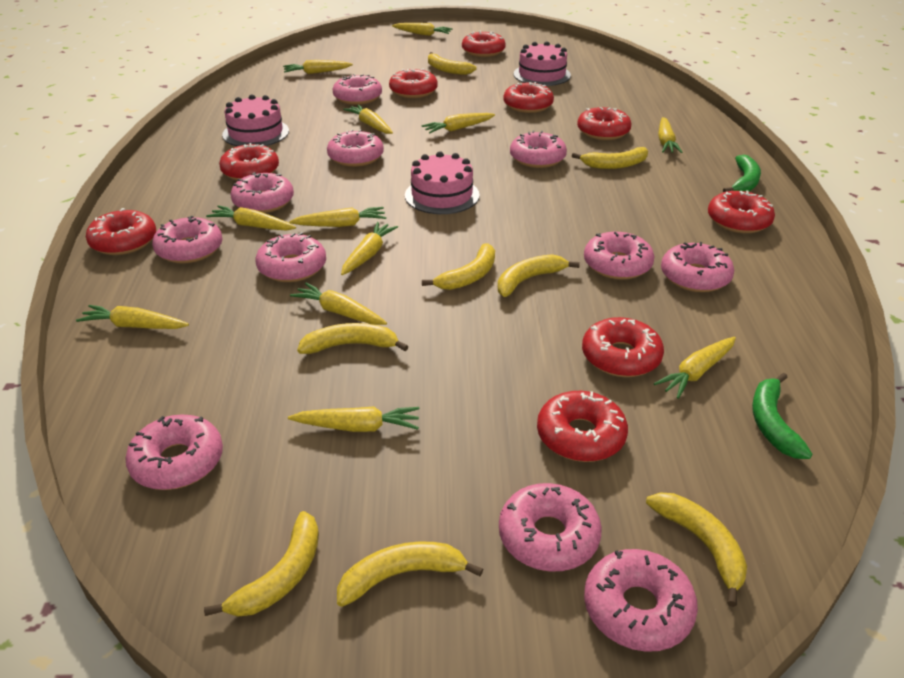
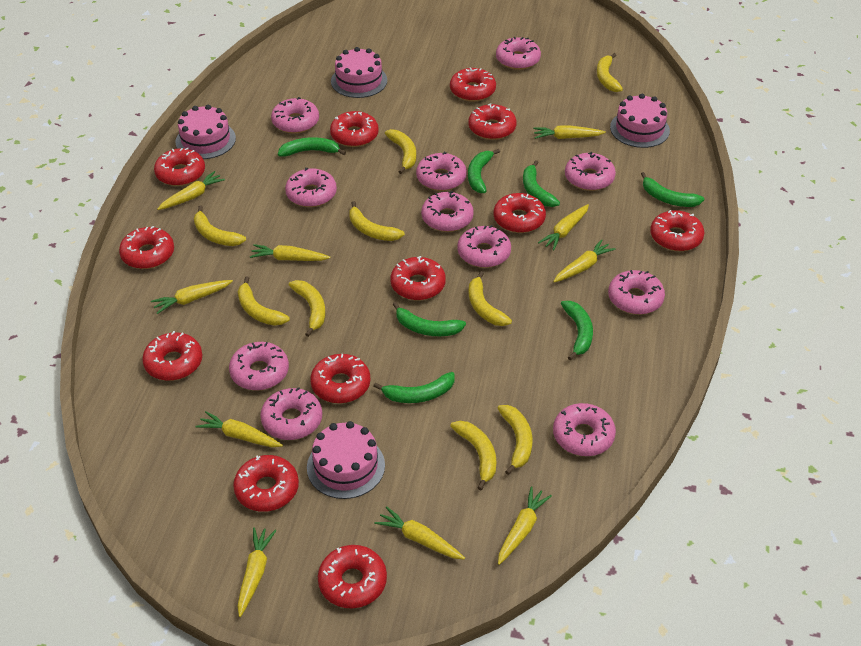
green banana: 2 -> 7
pink cake: 3 -> 4
red donut: 9 -> 12
yellow banana: 8 -> 9
yellow carrot: 12 -> 10

